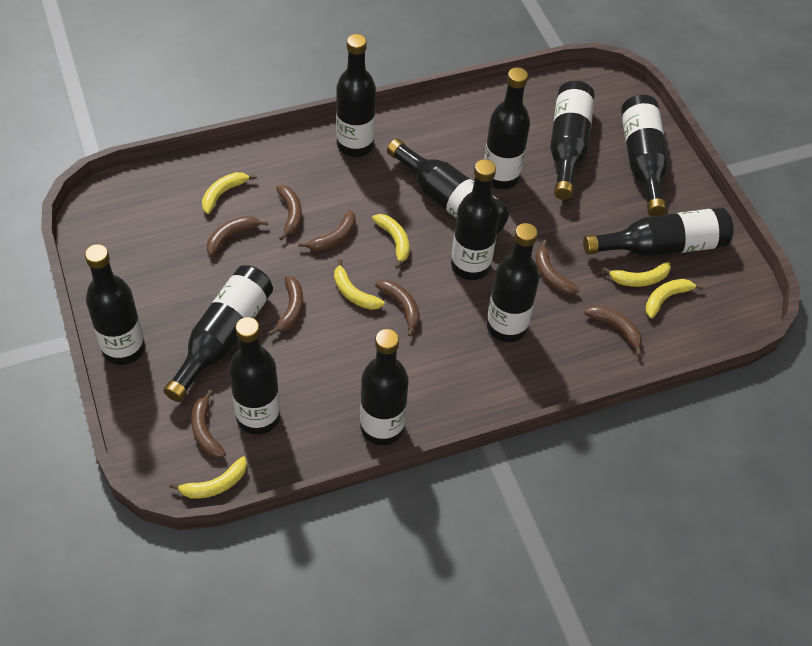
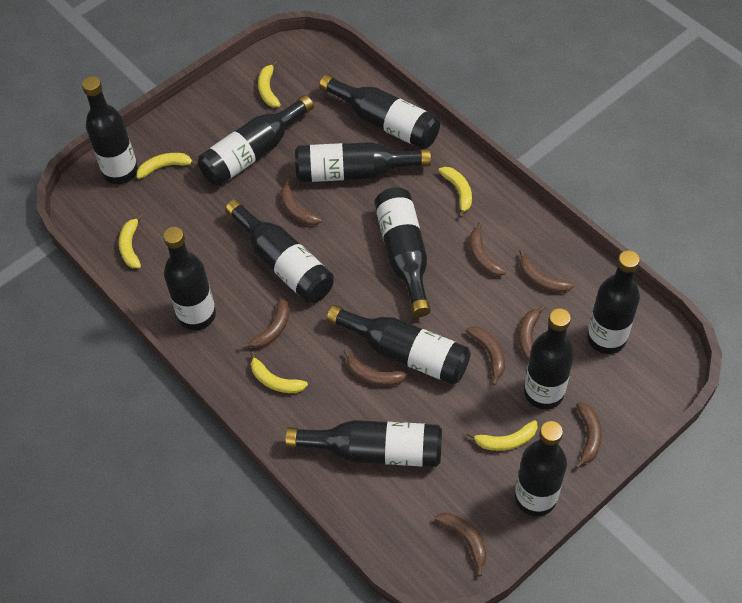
brown banana: 8 -> 9

